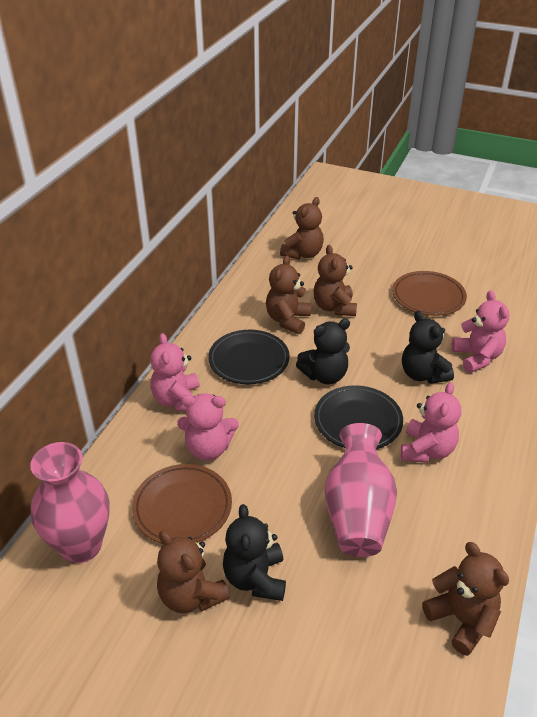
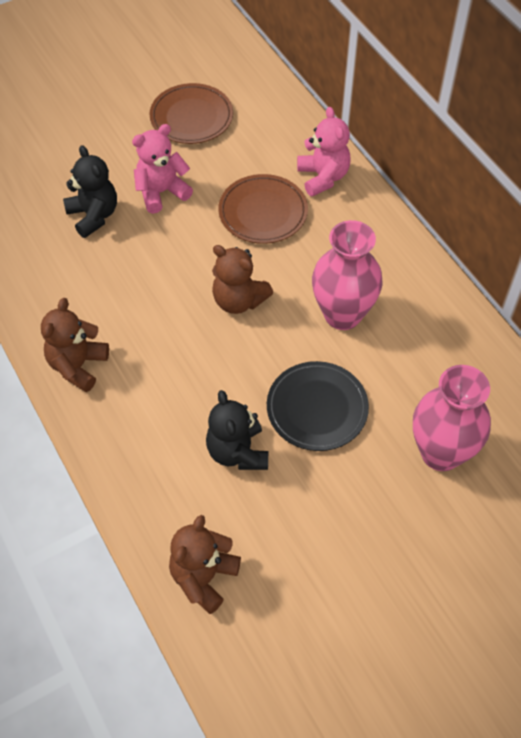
black plate: 2 -> 1
black teddy bear: 3 -> 2
brown teddy bear: 5 -> 3
pink teddy bear: 4 -> 2

